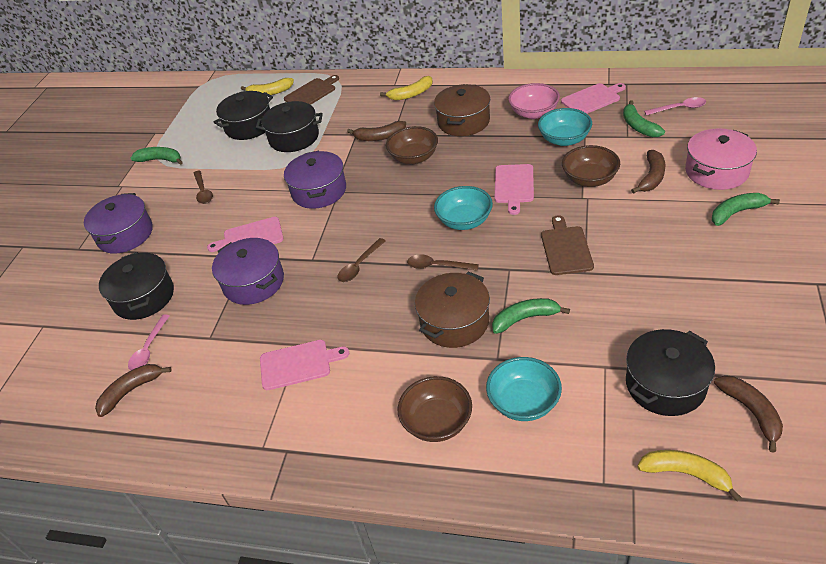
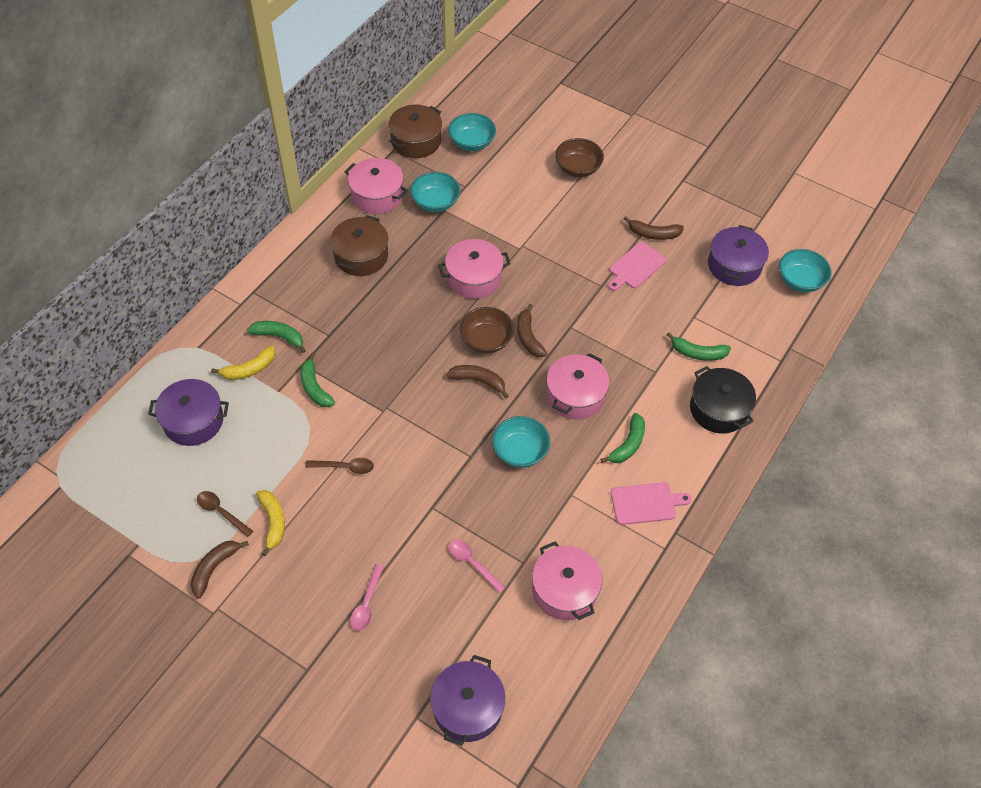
black pot: 4 -> 1
brown bowl: 3 -> 2
brown cutting board: 2 -> 0
brown spoon: 3 -> 2
pink bowl: 1 -> 0
pink cutting board: 4 -> 2
pink pot: 1 -> 4
turquoise bowl: 3 -> 4
yellow banana: 3 -> 2

